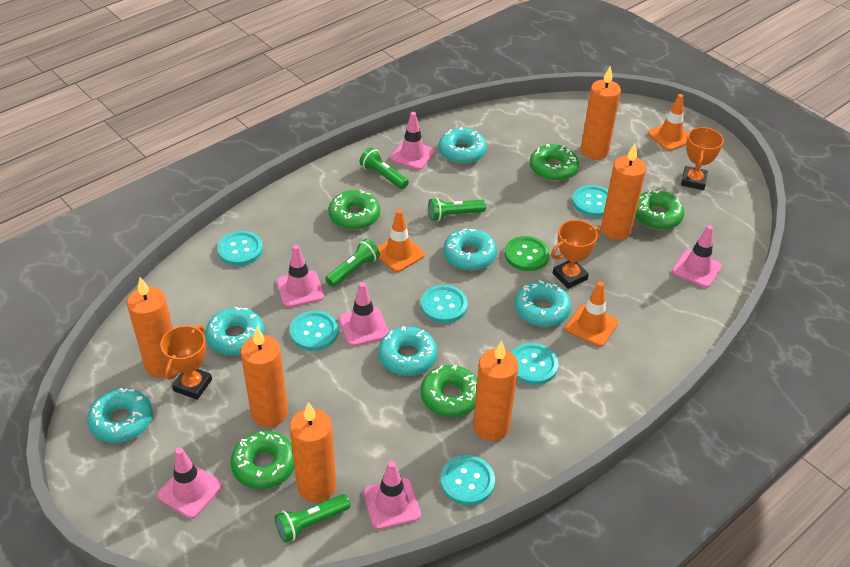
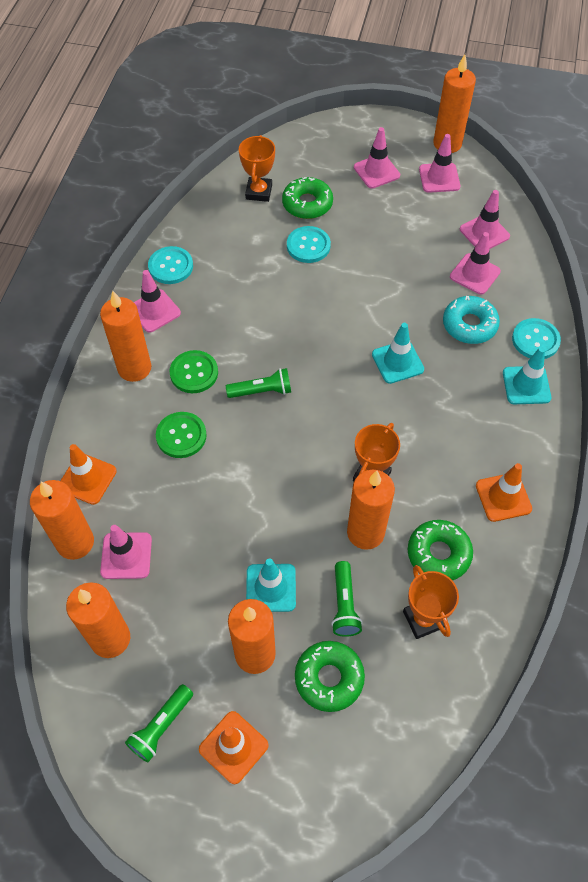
green button: 1 -> 2
green donut: 5 -> 3
green flashlight: 4 -> 3
turquoise button: 6 -> 3
turquoise donut: 6 -> 1
turquoise traffic cone: 0 -> 3

